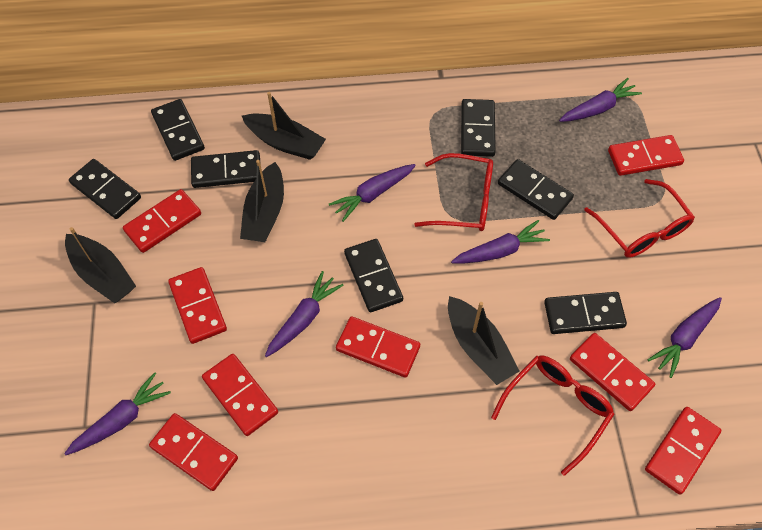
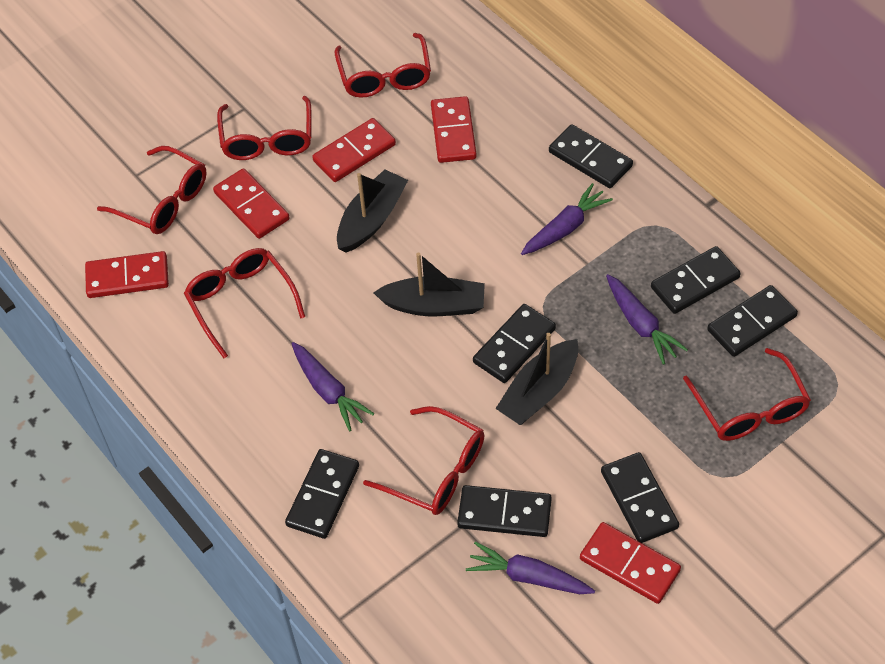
black boat: 4 -> 3
purple carrot: 6 -> 4
red domino: 8 -> 5
red glasses: 3 -> 6

